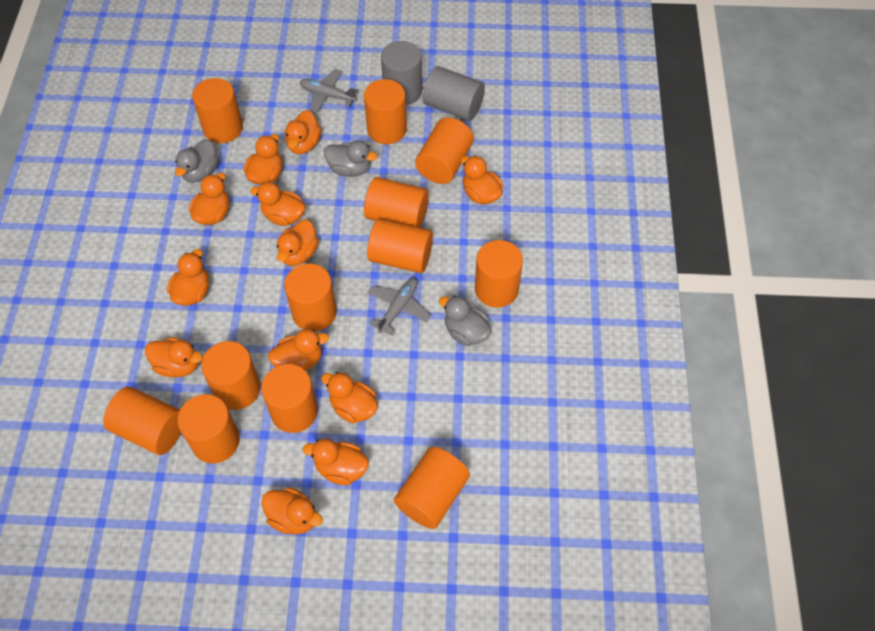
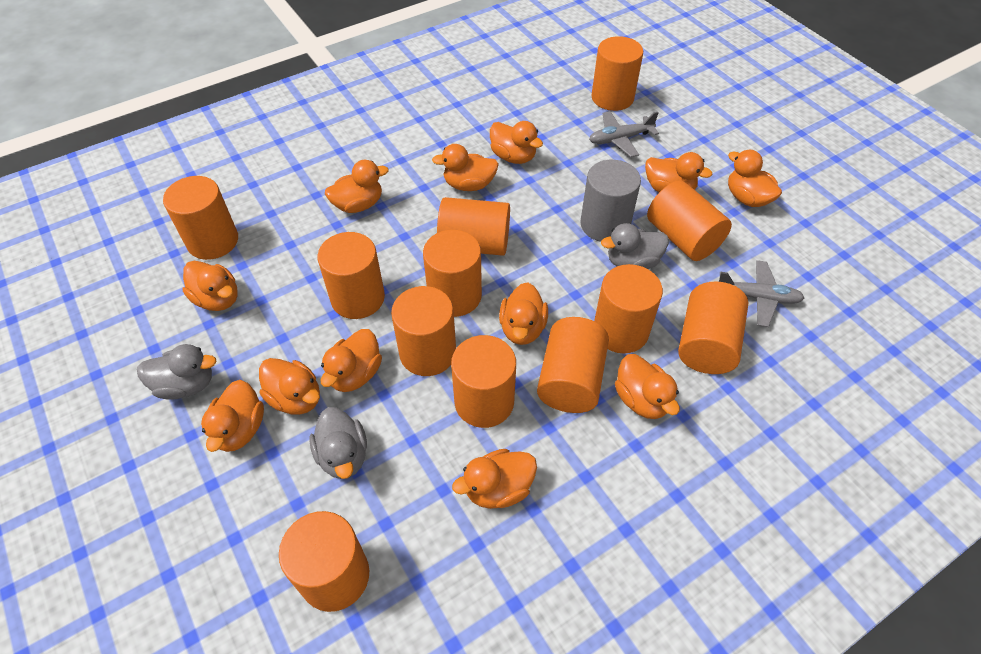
grey cylinder: 2 -> 1

